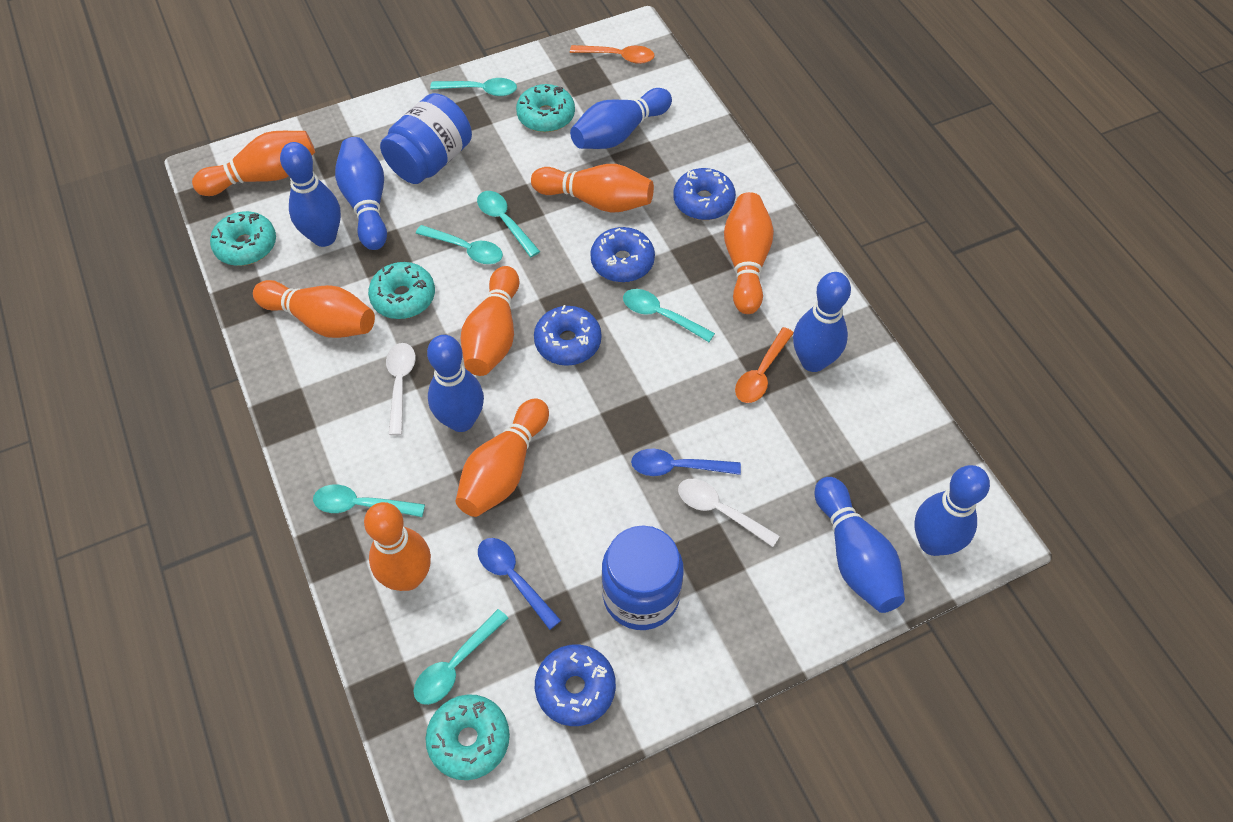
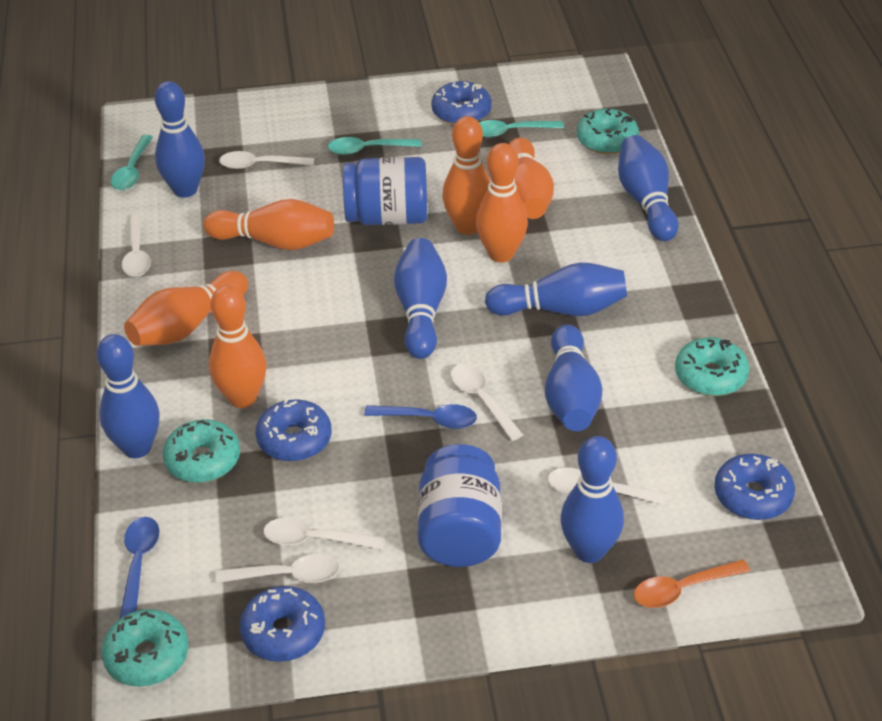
orange bowling pin: 7 -> 6
orange spoon: 2 -> 1
turquoise spoon: 6 -> 3
white spoon: 2 -> 6

